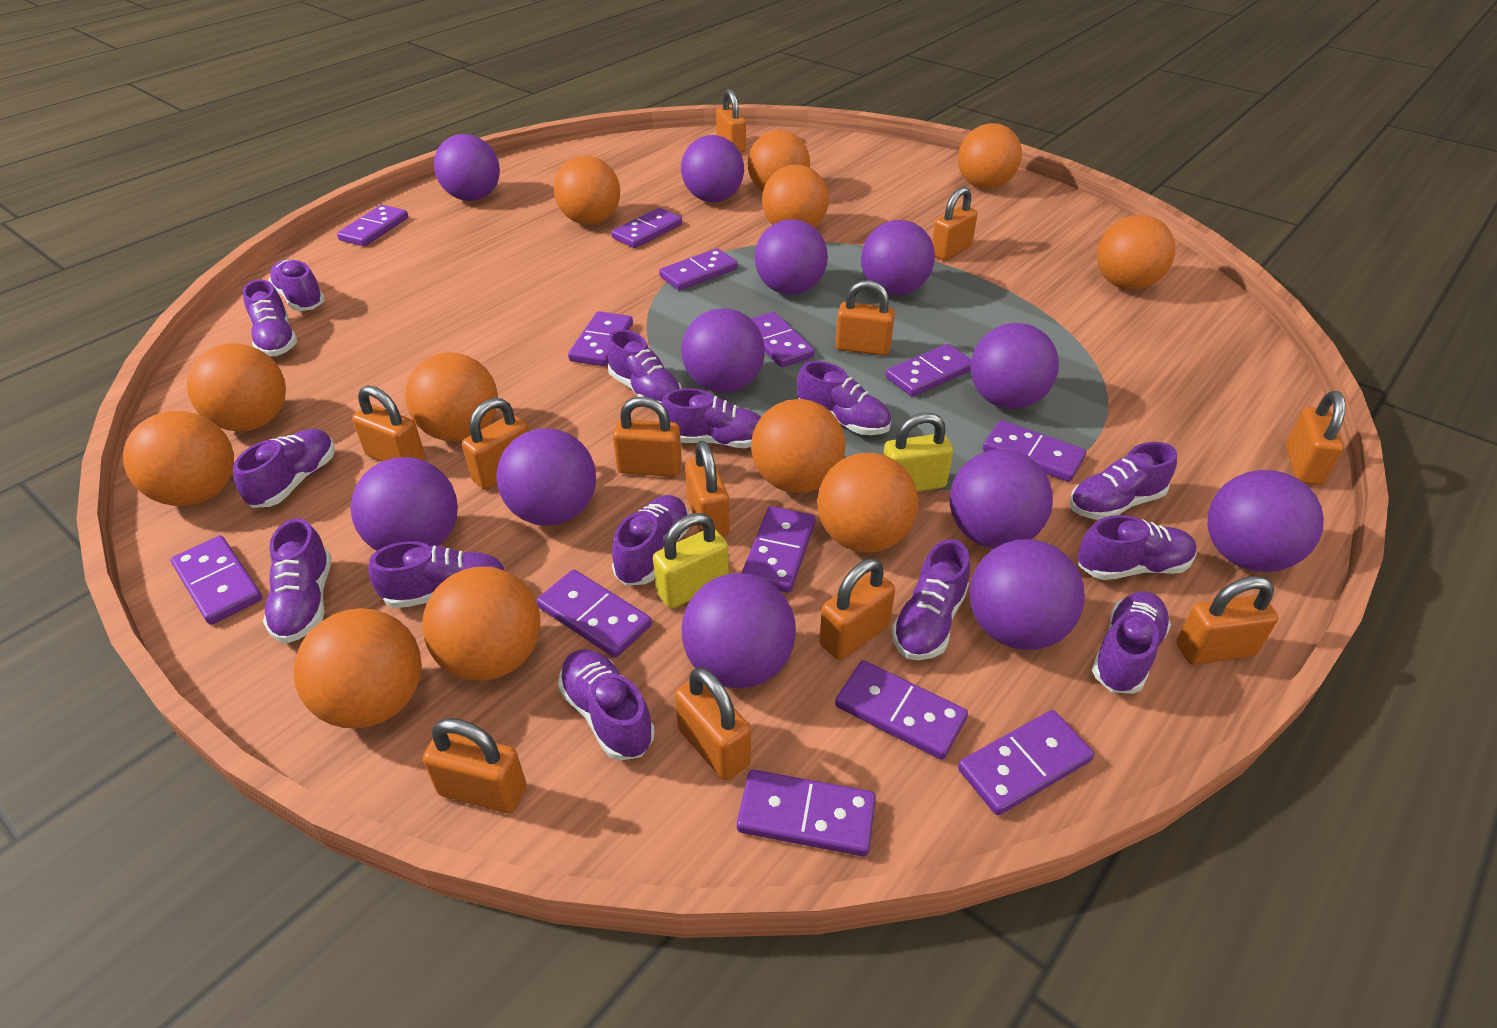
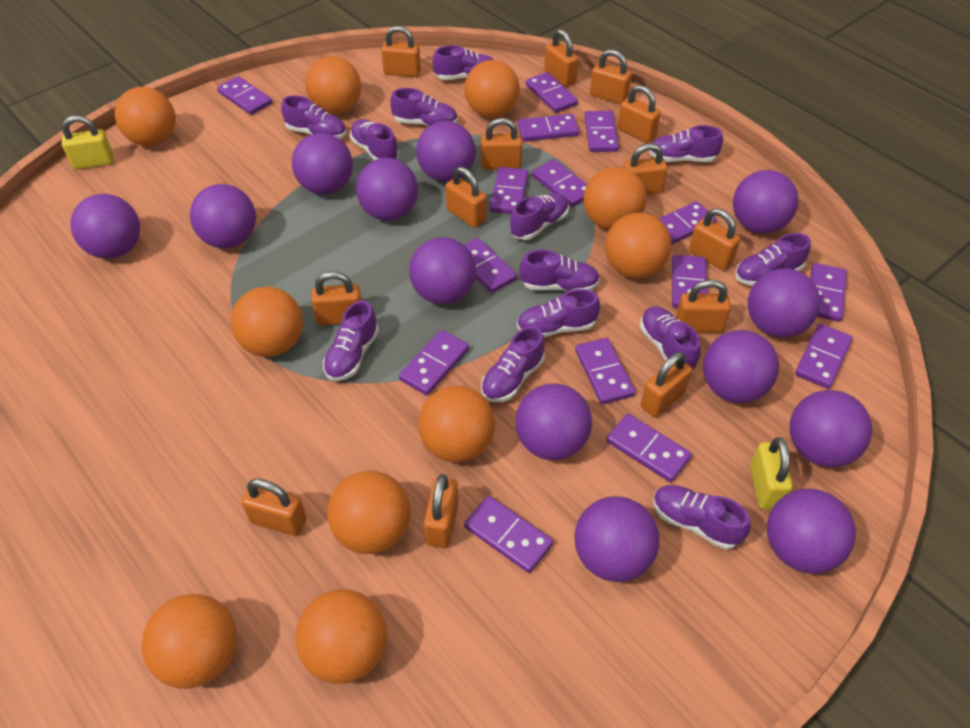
orange ball: 12 -> 10
orange padlock: 12 -> 13
purple ball: 12 -> 13
purple domino: 13 -> 15
purple shoe: 14 -> 13

